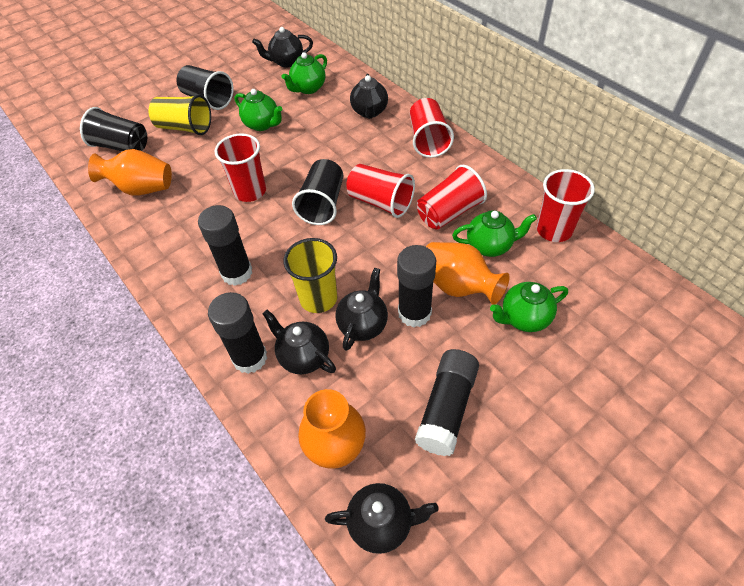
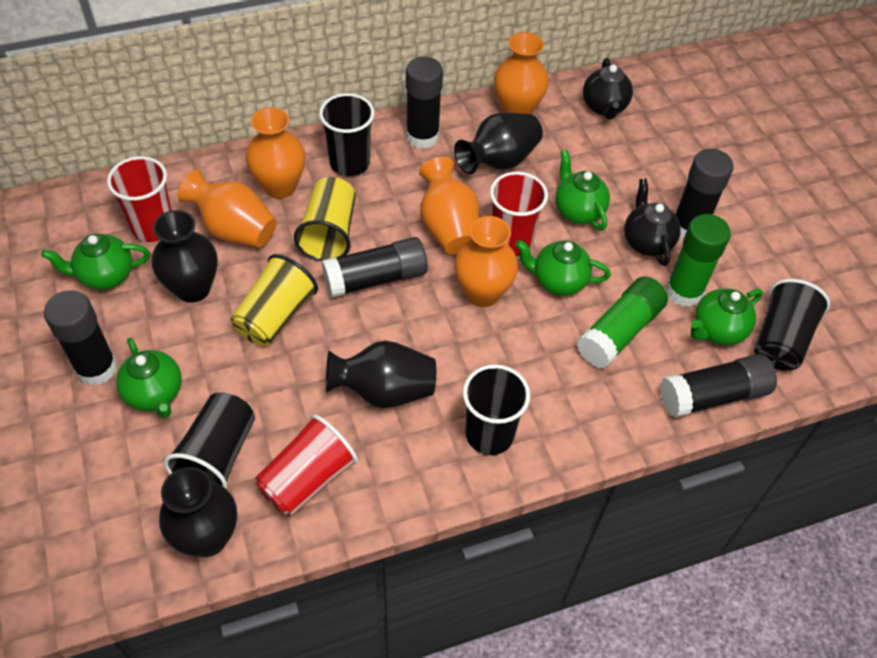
black cup: 3 -> 4
black glue stick: 4 -> 5
black teapot: 5 -> 2
black vase: 0 -> 4
green glue stick: 0 -> 2
green teapot: 4 -> 5
orange vase: 3 -> 5
red cup: 5 -> 3

